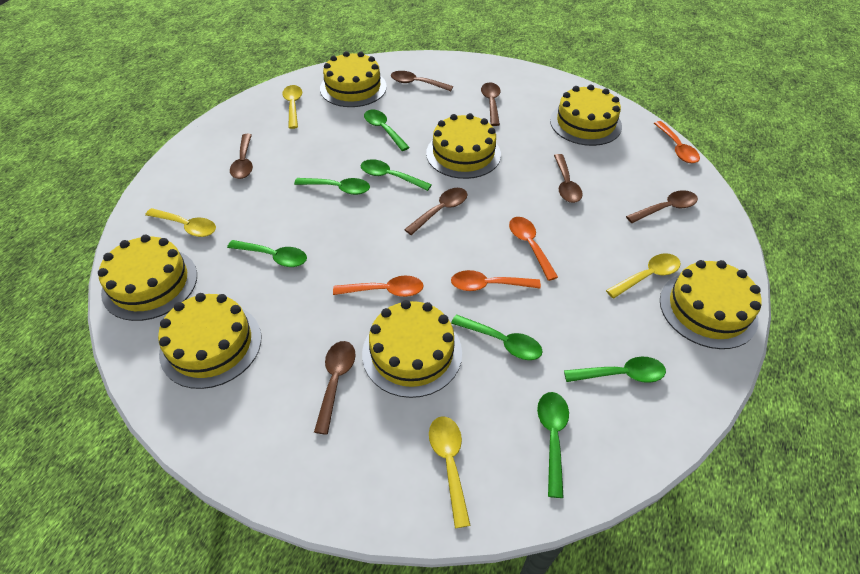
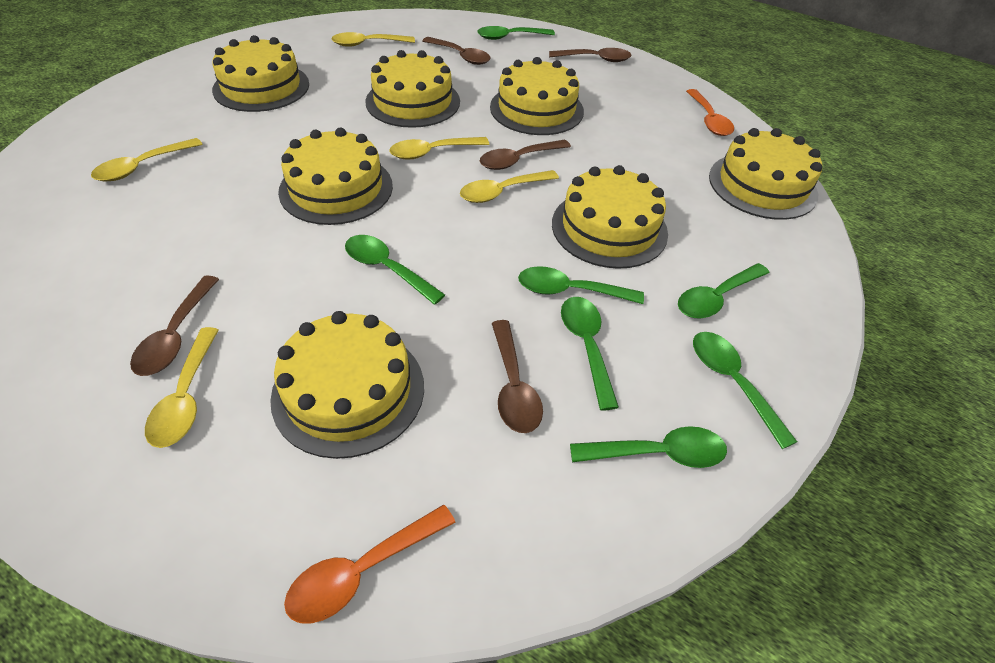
brown spoon: 7 -> 5
orange spoon: 4 -> 2
yellow spoon: 4 -> 5

